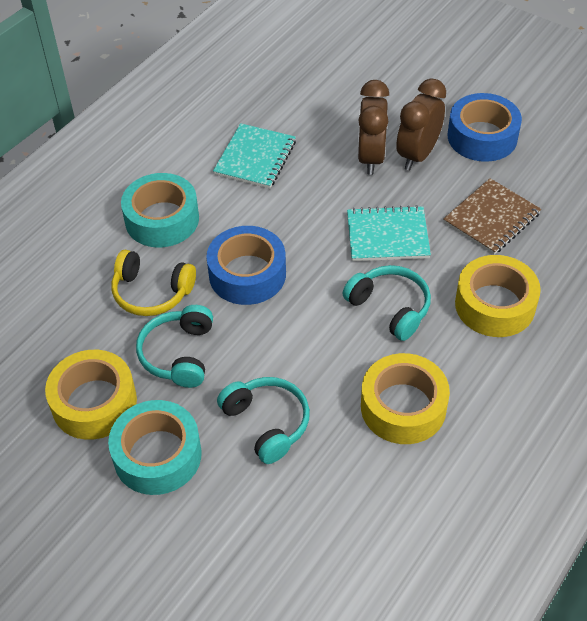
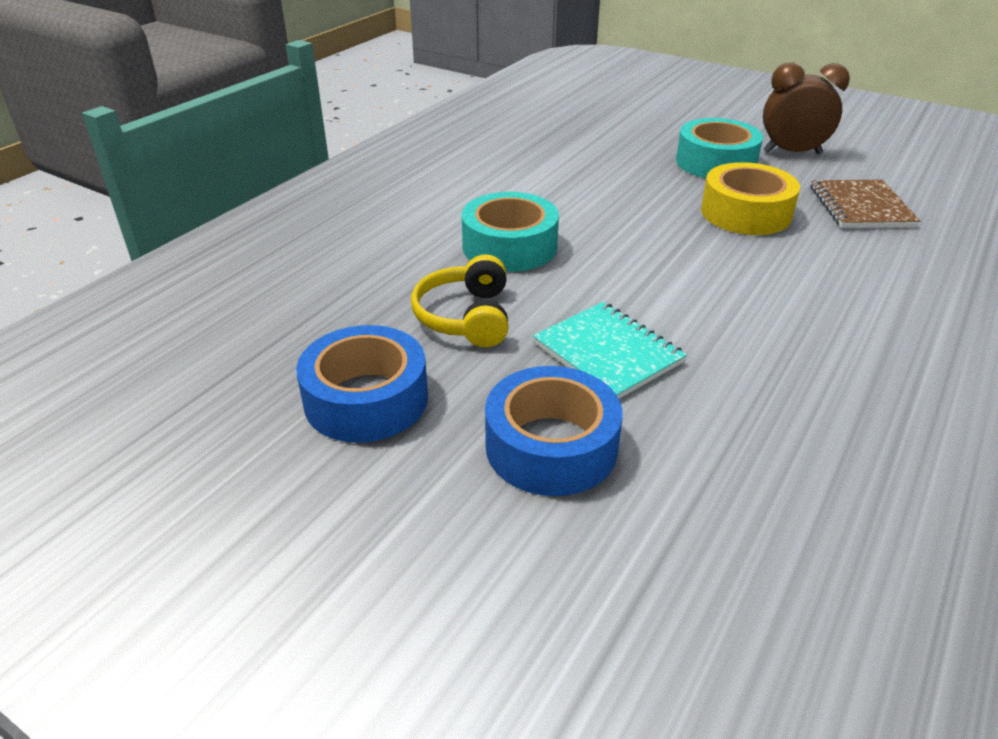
brown clock: 2 -> 1
turquoise headphones: 3 -> 0
turquoise notebook: 2 -> 1
yellow tape: 3 -> 1

